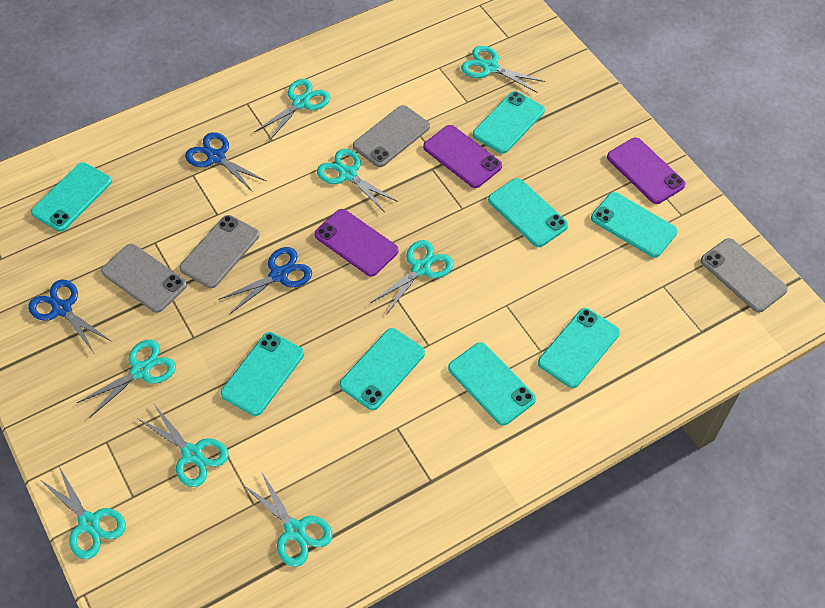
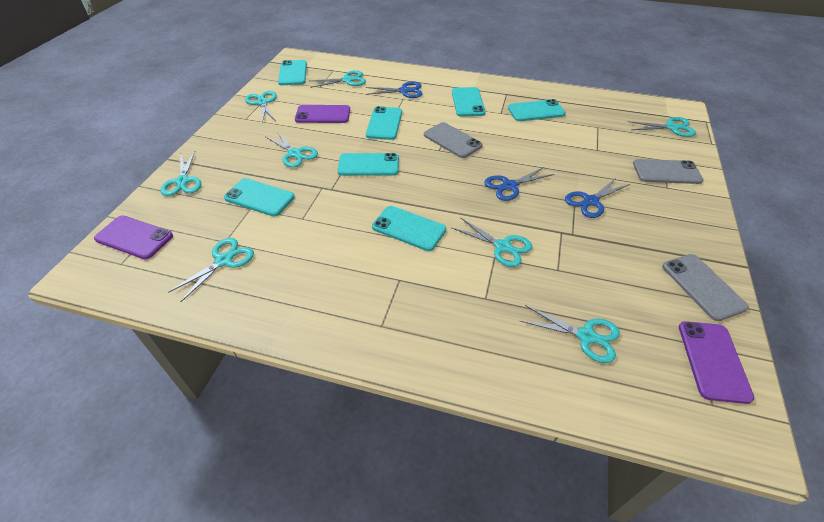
grey phone: 4 -> 3
turquoise phone: 8 -> 7

